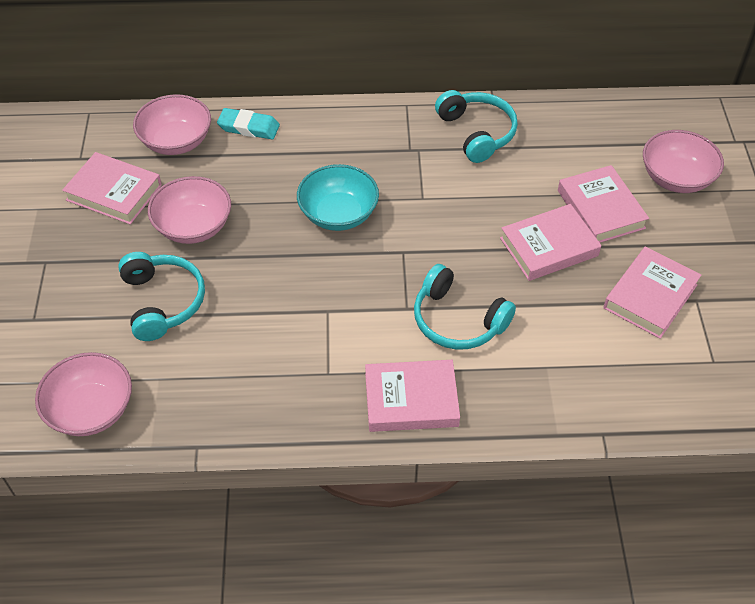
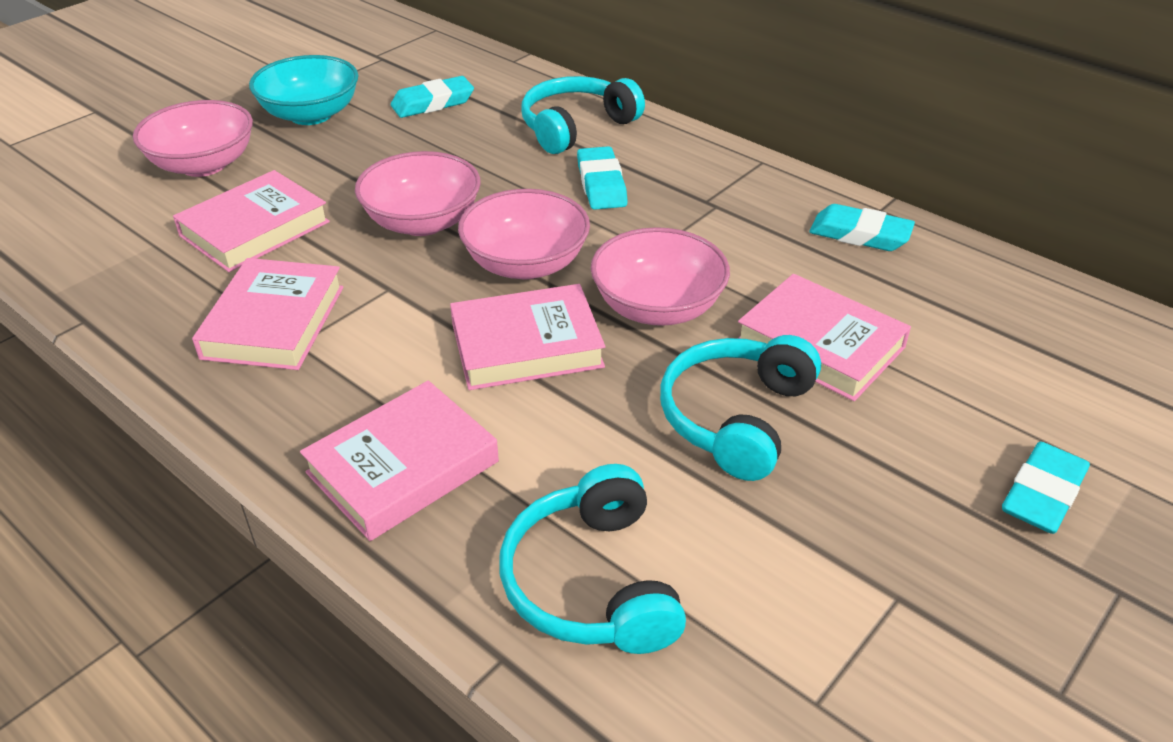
turquoise eraser: 1 -> 4

